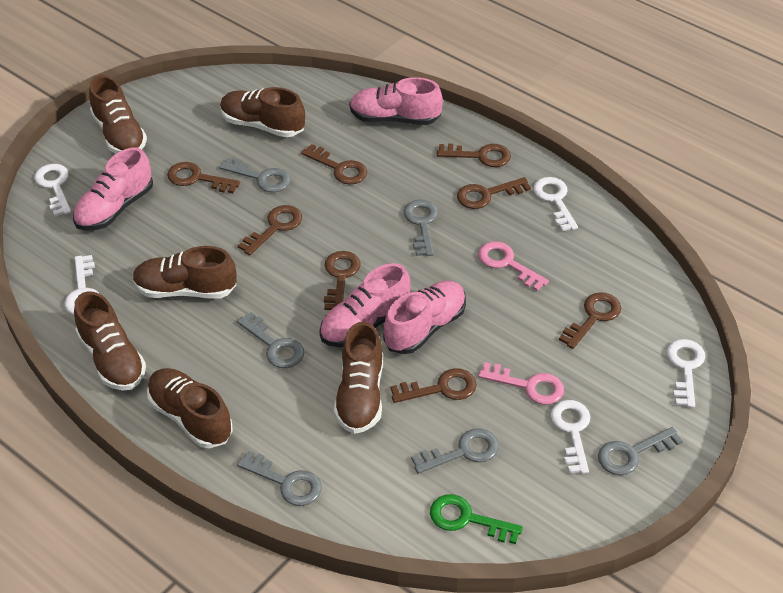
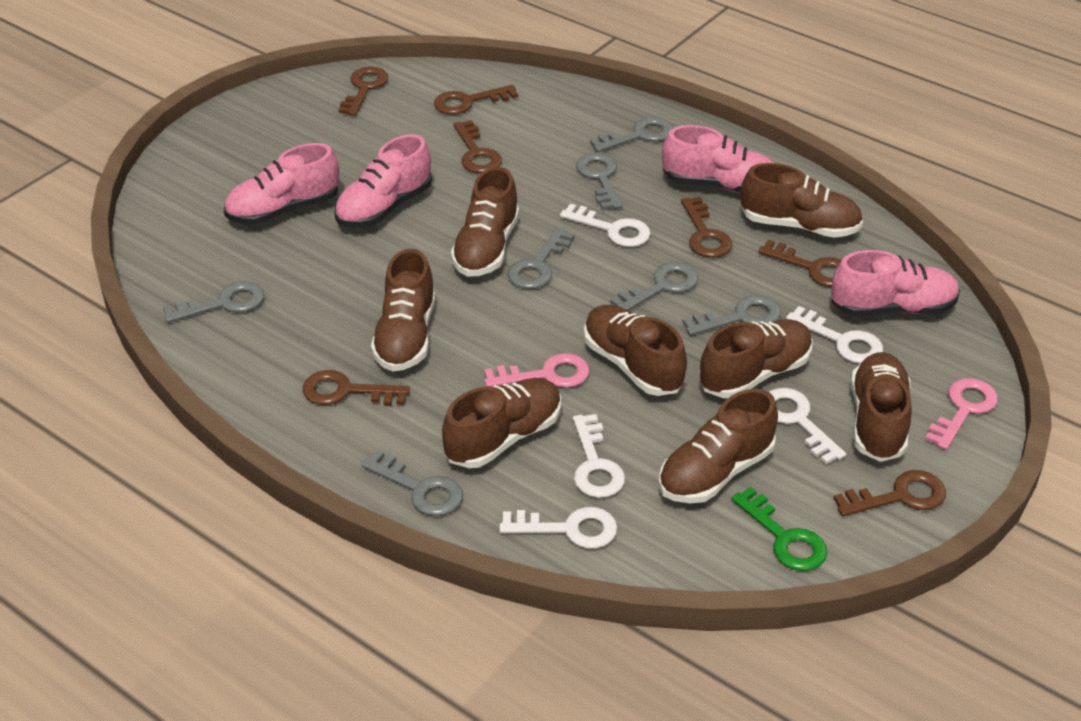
brown key: 8 -> 7
brown shoe: 6 -> 8
grey key: 6 -> 7

